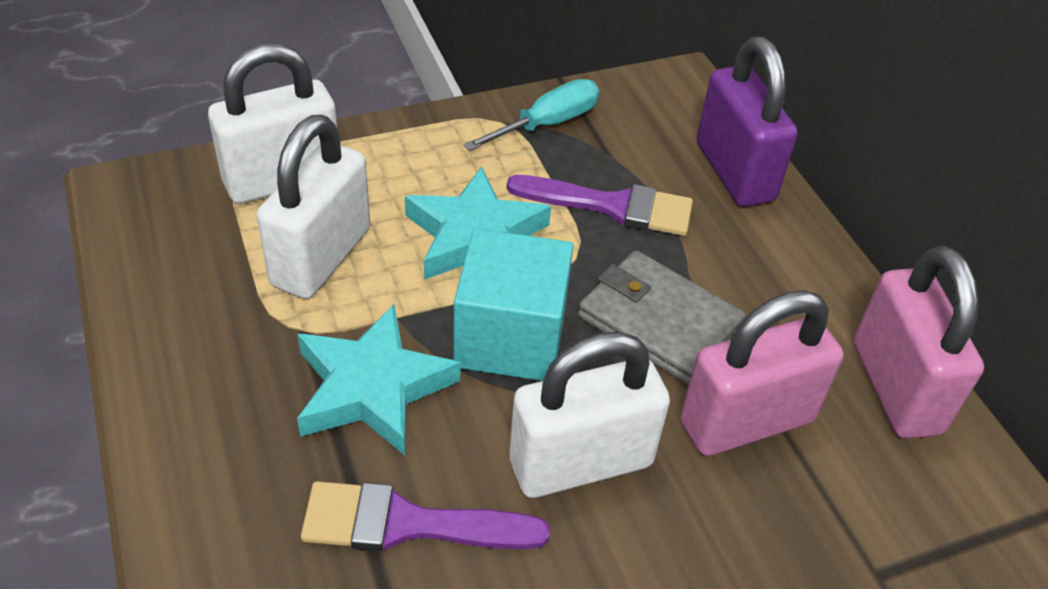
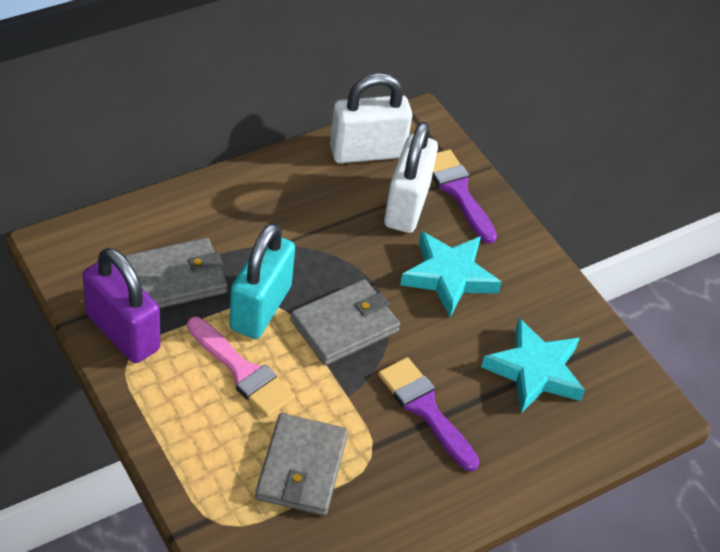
grey wallet: 1 -> 3
pink brush: 0 -> 1
pink padlock: 2 -> 0
turquoise cube: 1 -> 0
turquoise padlock: 0 -> 1
turquoise screwdriver: 1 -> 0
white padlock: 3 -> 2

